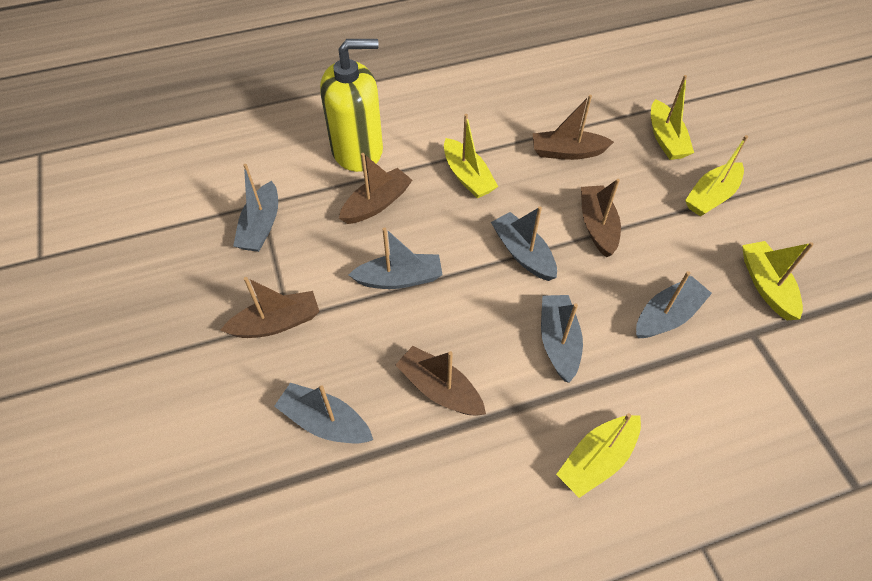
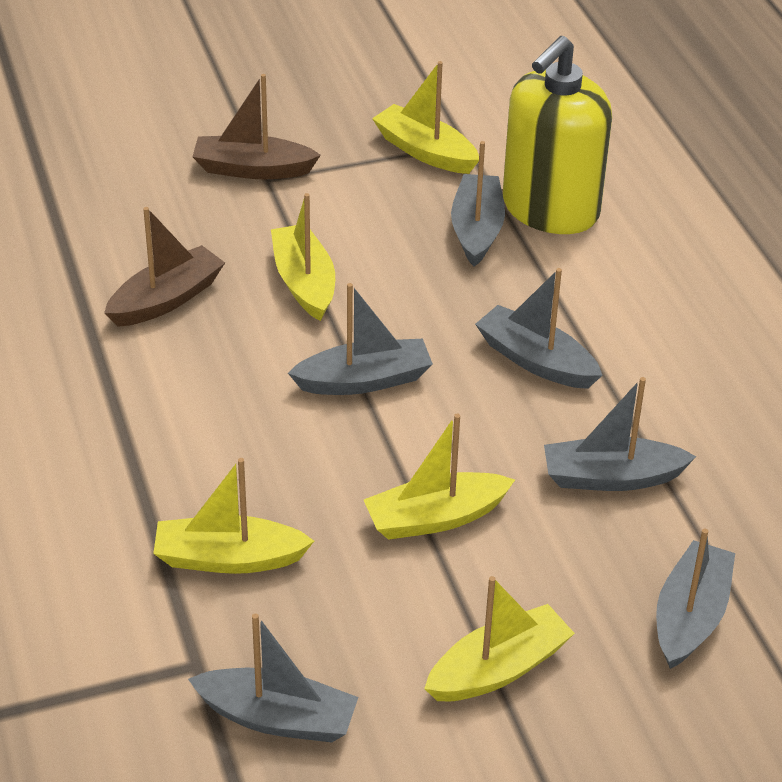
brown boat: 5 -> 2

